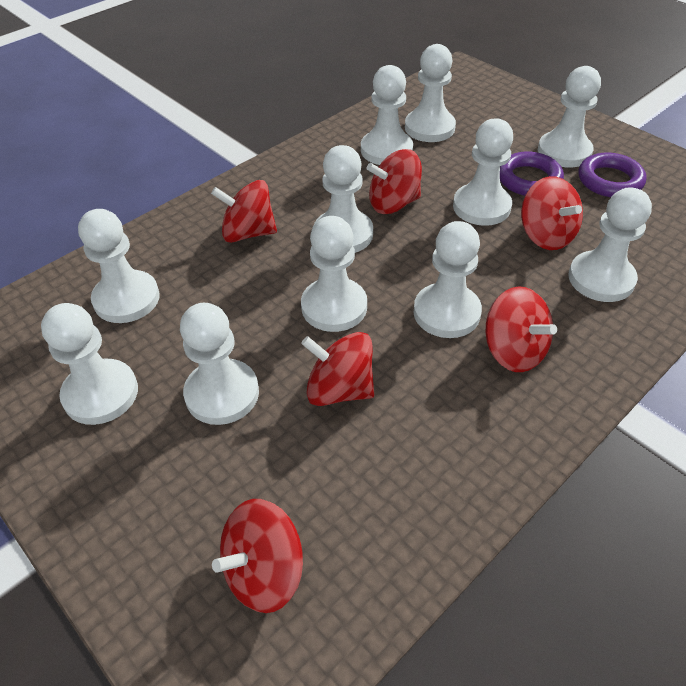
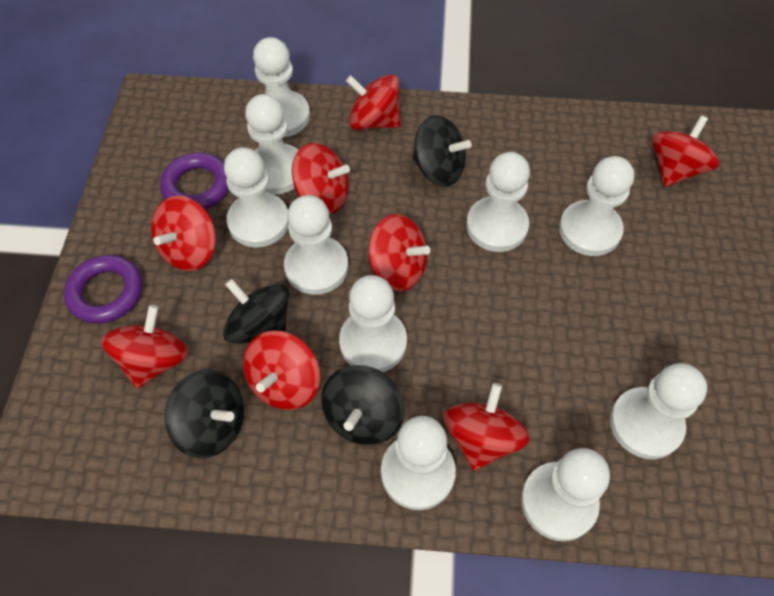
black spinning top: 0 -> 4
red spinning top: 6 -> 8
white pawn: 11 -> 10

